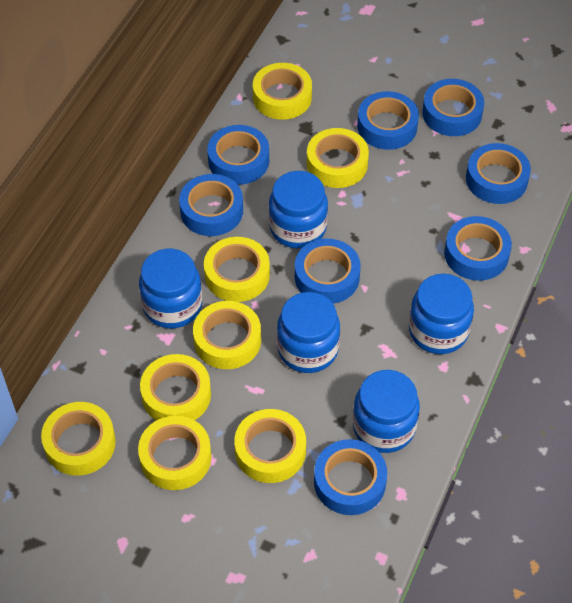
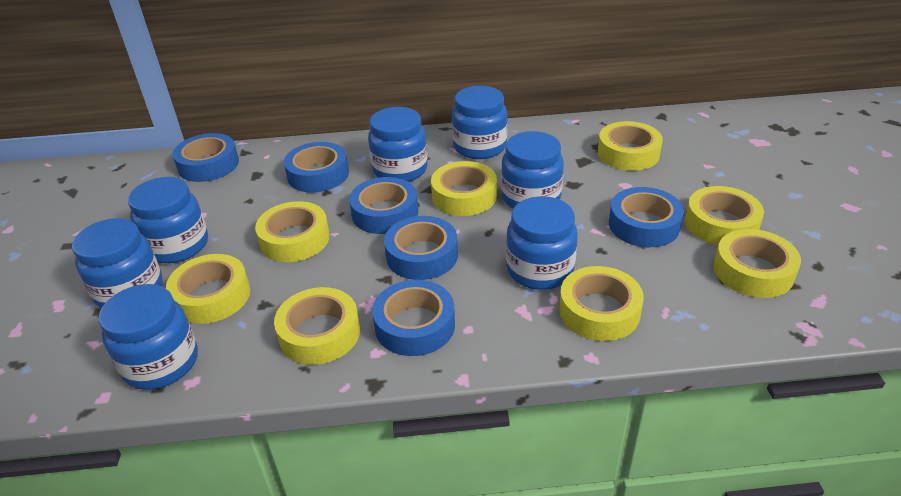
blue jar: 5 -> 7
blue tape: 8 -> 6

